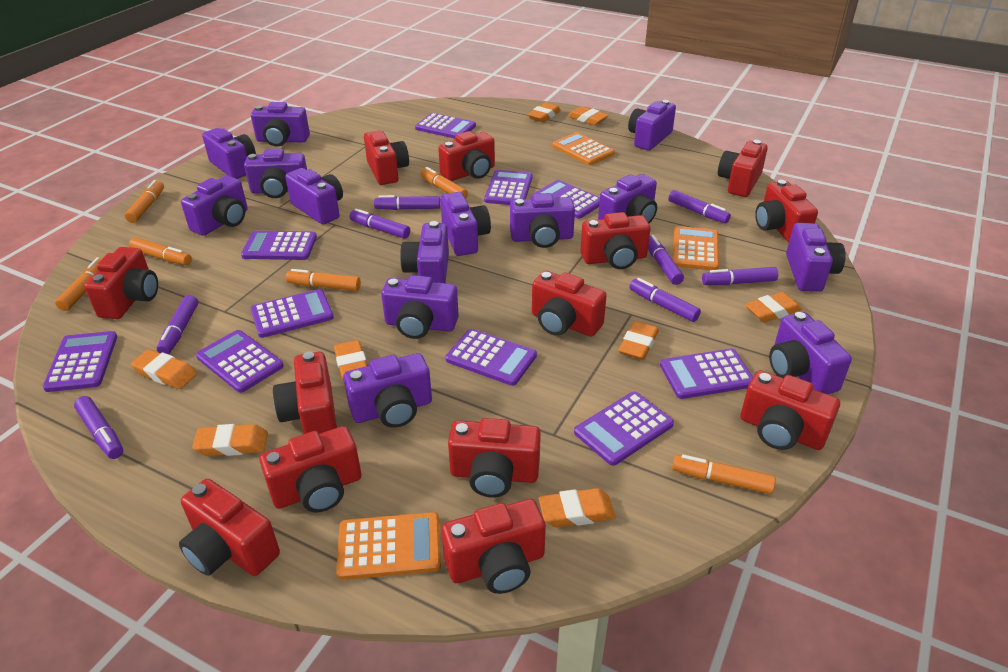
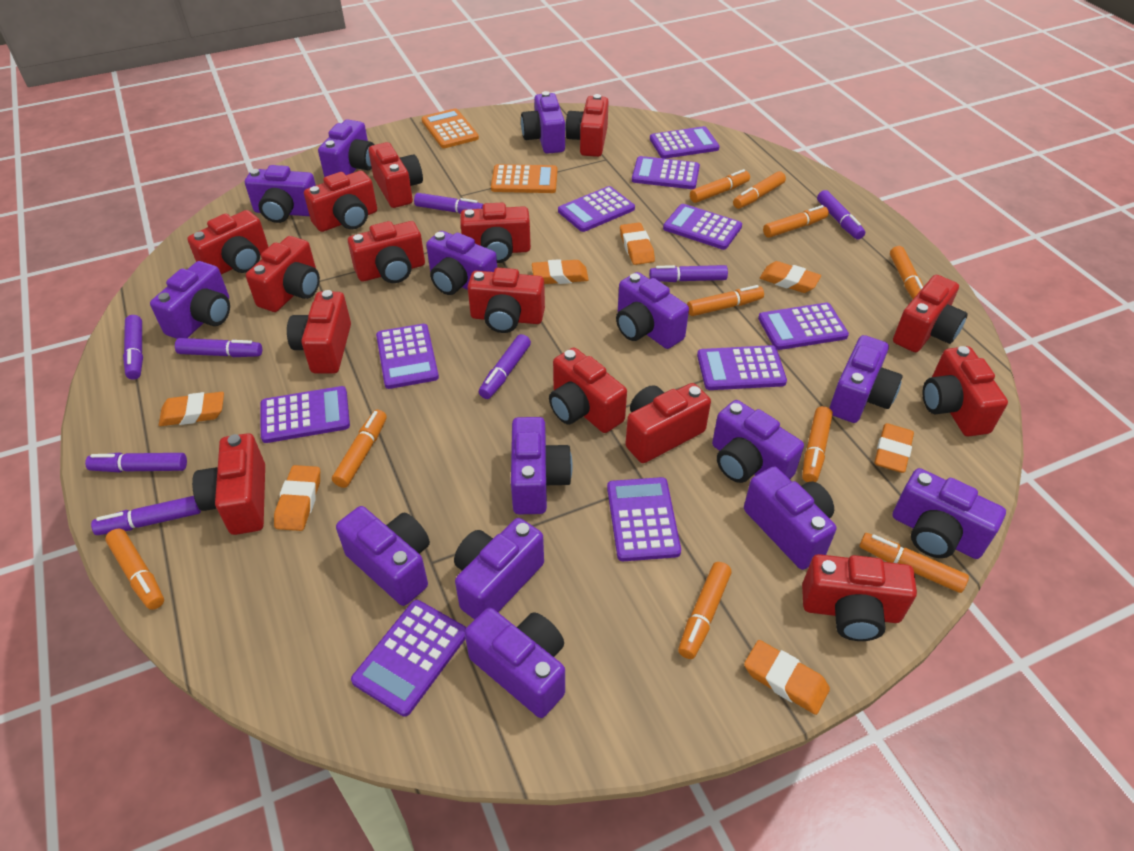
orange calculator: 3 -> 2
orange eraser: 8 -> 7
orange marker: 6 -> 10
red camera: 13 -> 15

